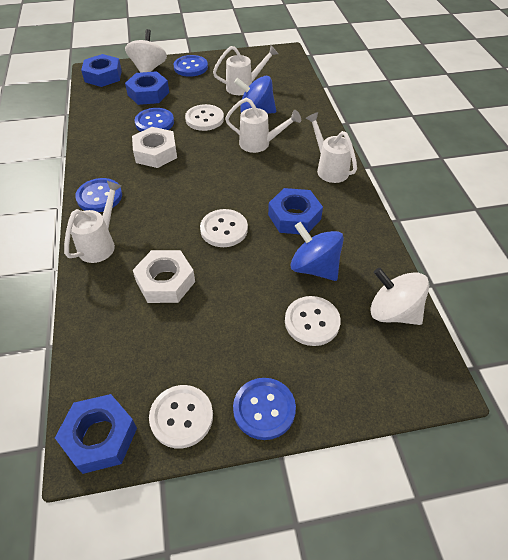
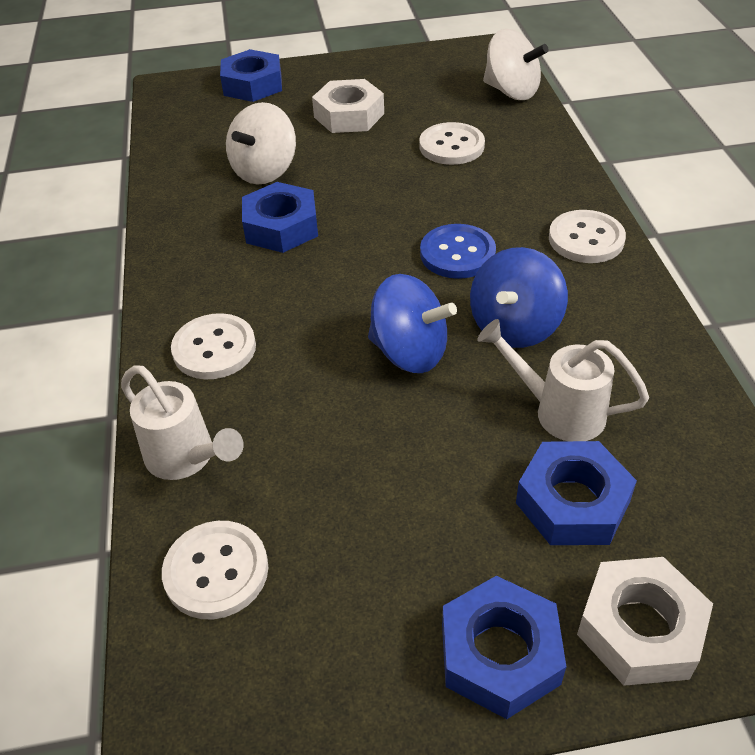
blue button: 4 -> 1
white watering can: 4 -> 2

